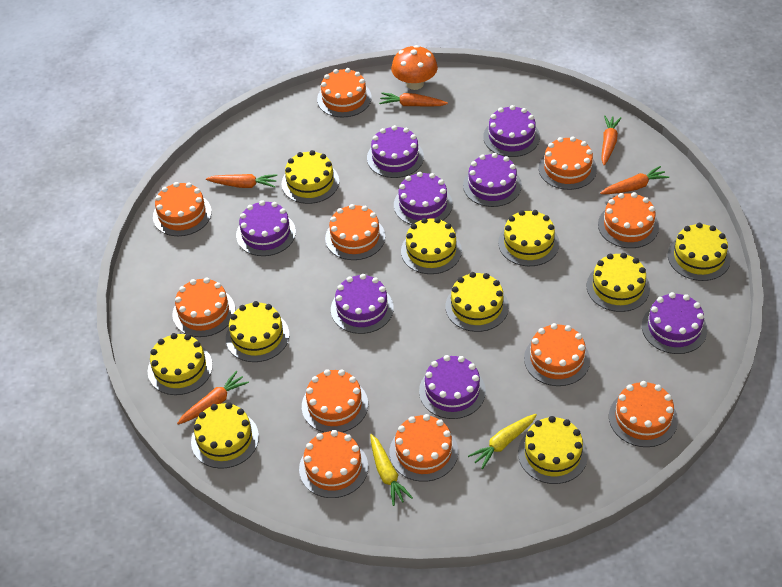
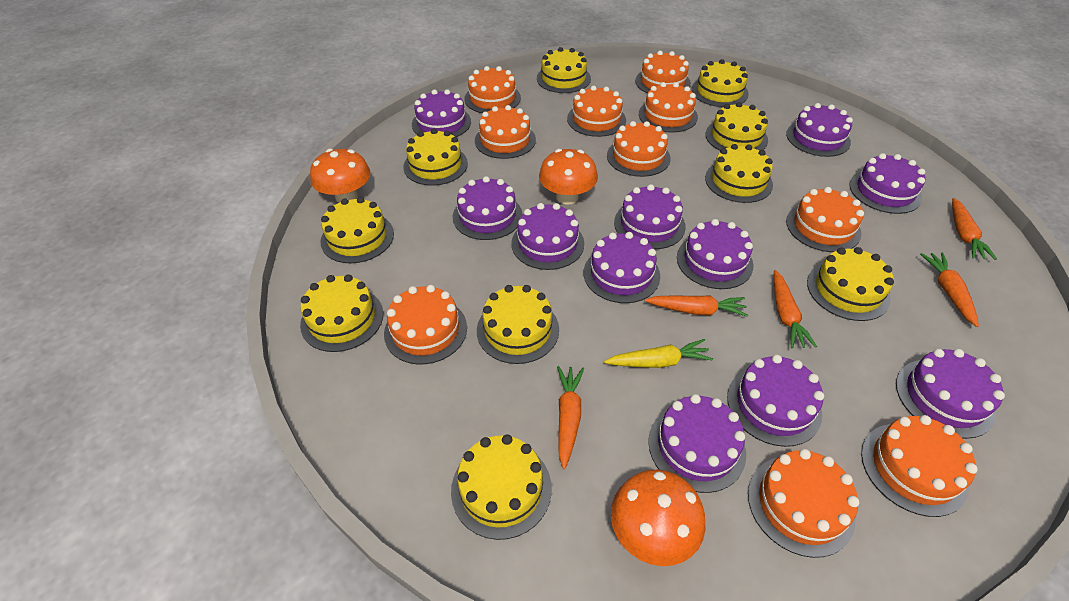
orange cake: 11 -> 10
orange mushroom: 1 -> 3
purple cake: 8 -> 11
yellow carrot: 2 -> 1

